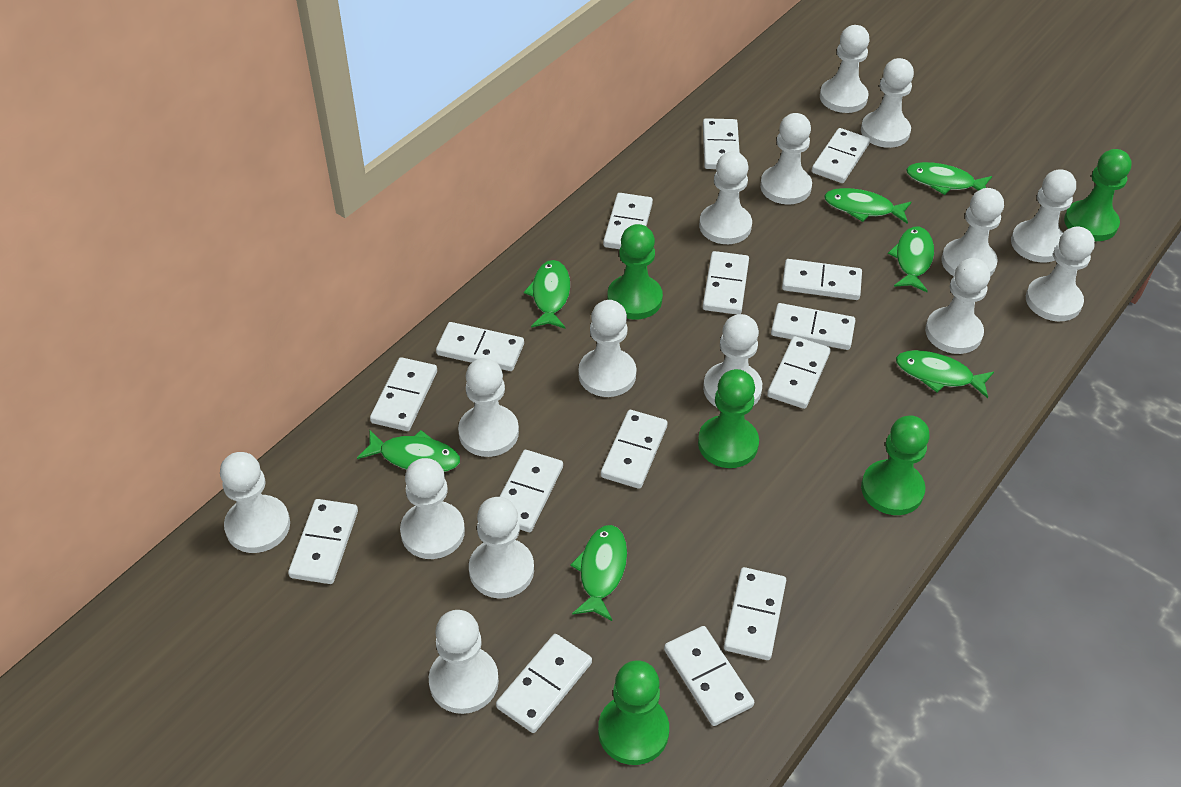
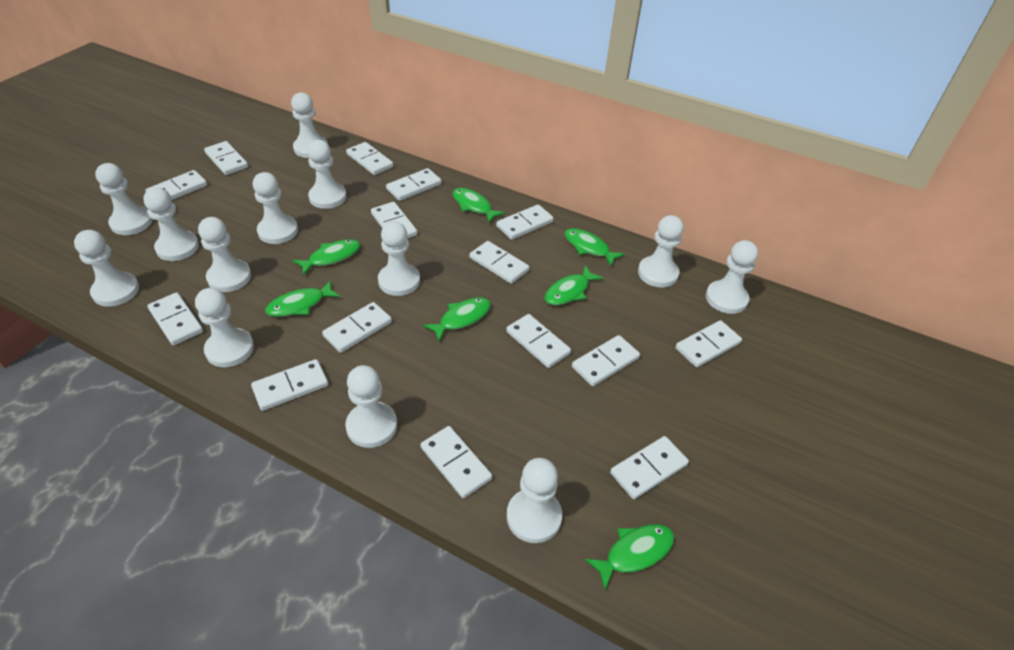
green pawn: 5 -> 0
white pawn: 15 -> 13

